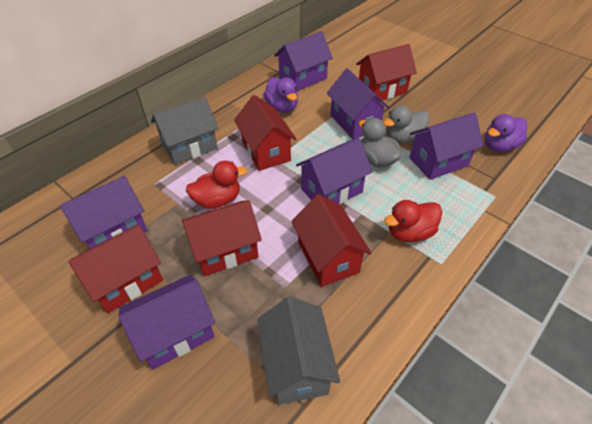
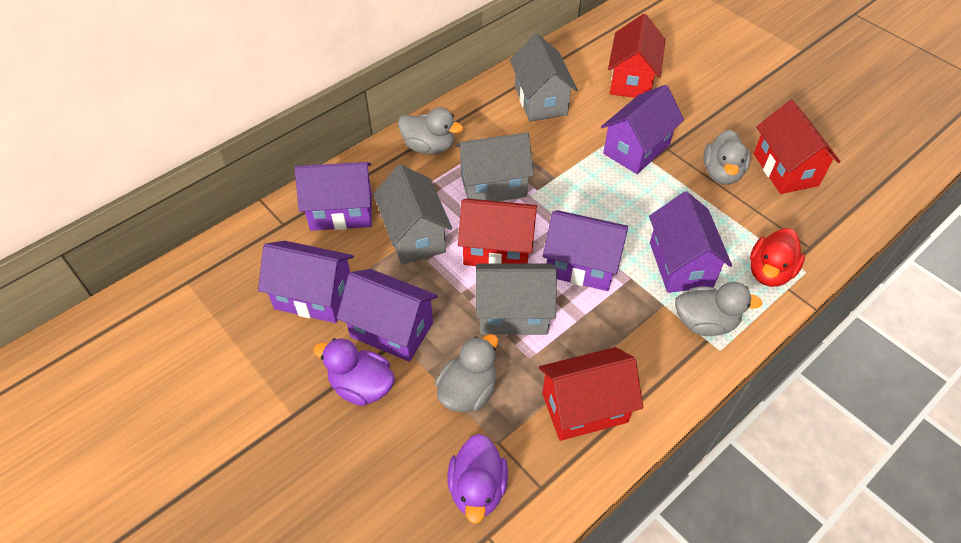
grey duck: 2 -> 4
grey house: 2 -> 4
red duck: 2 -> 1
red house: 5 -> 4

